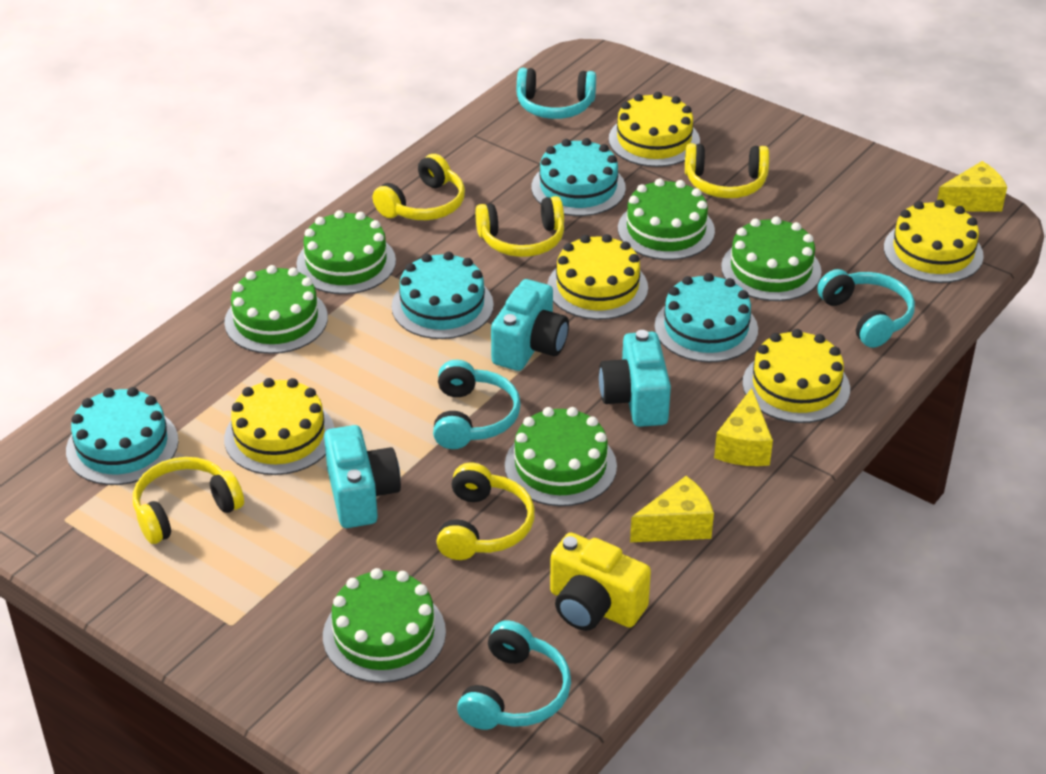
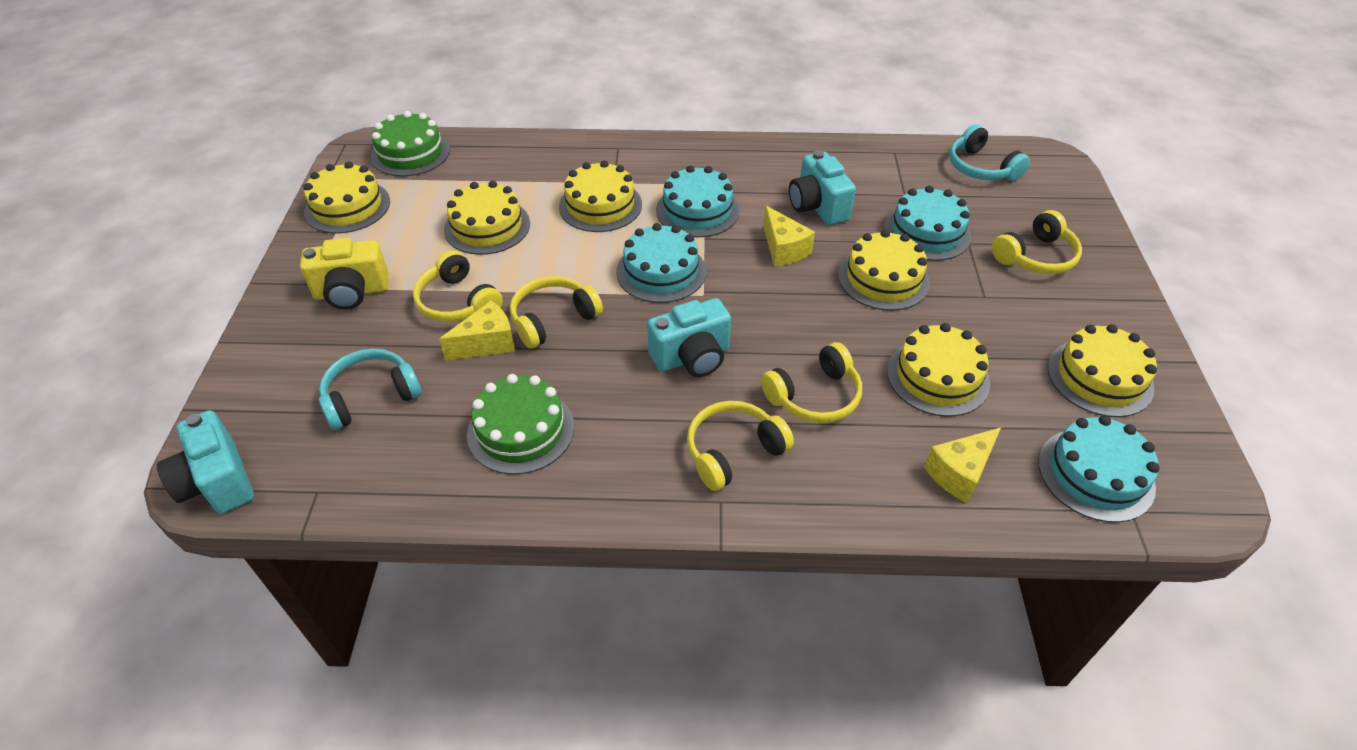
green cake: 6 -> 2
turquoise headphones: 4 -> 2
yellow cake: 5 -> 6

